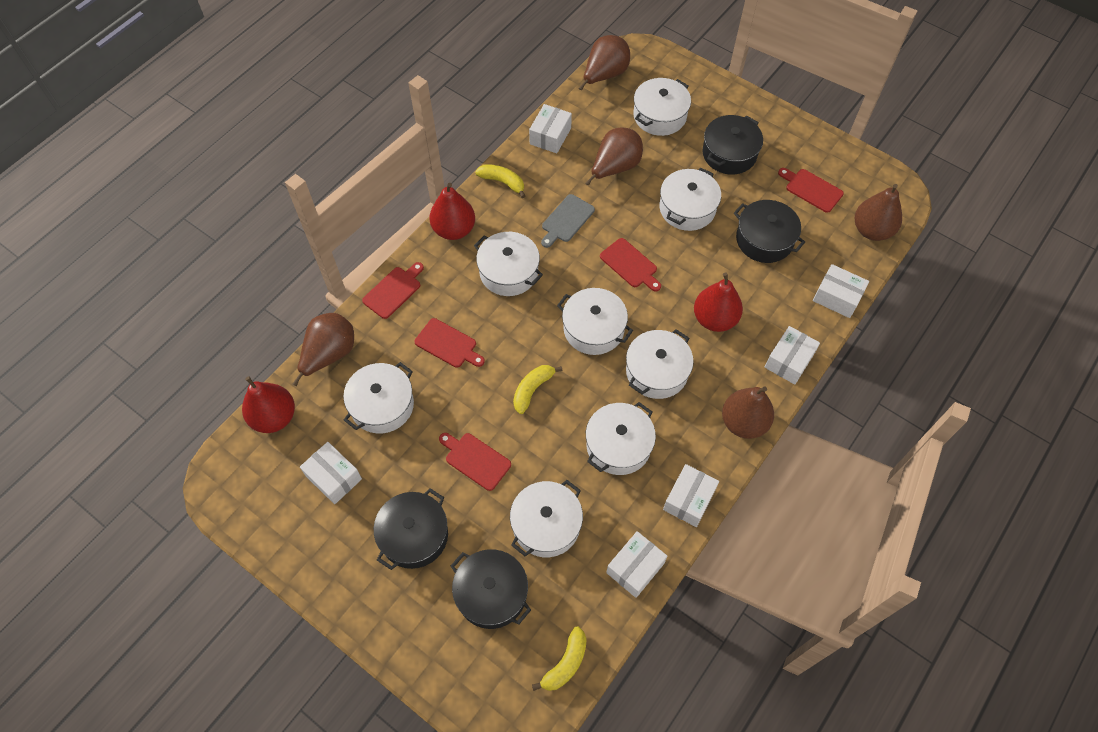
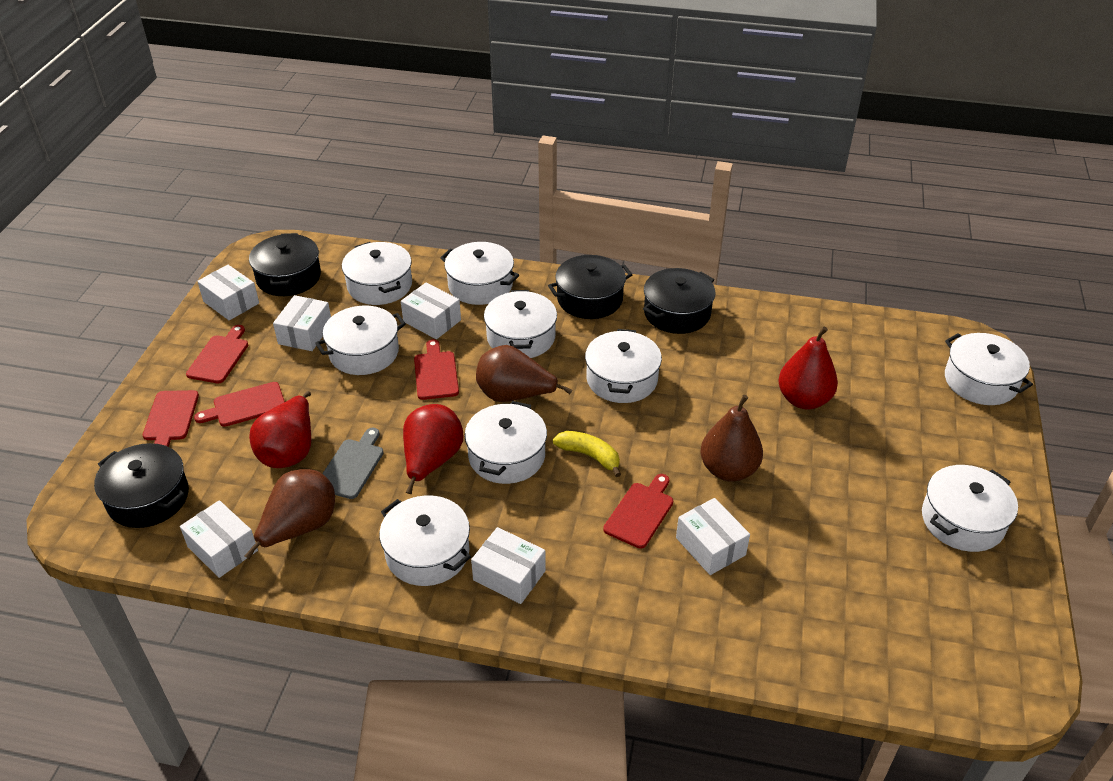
brown pear: 5 -> 3
white pot: 8 -> 9
yellow banana: 3 -> 1

